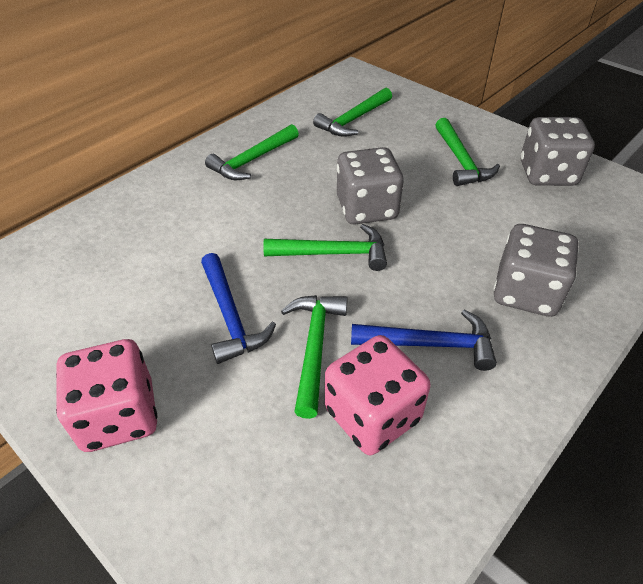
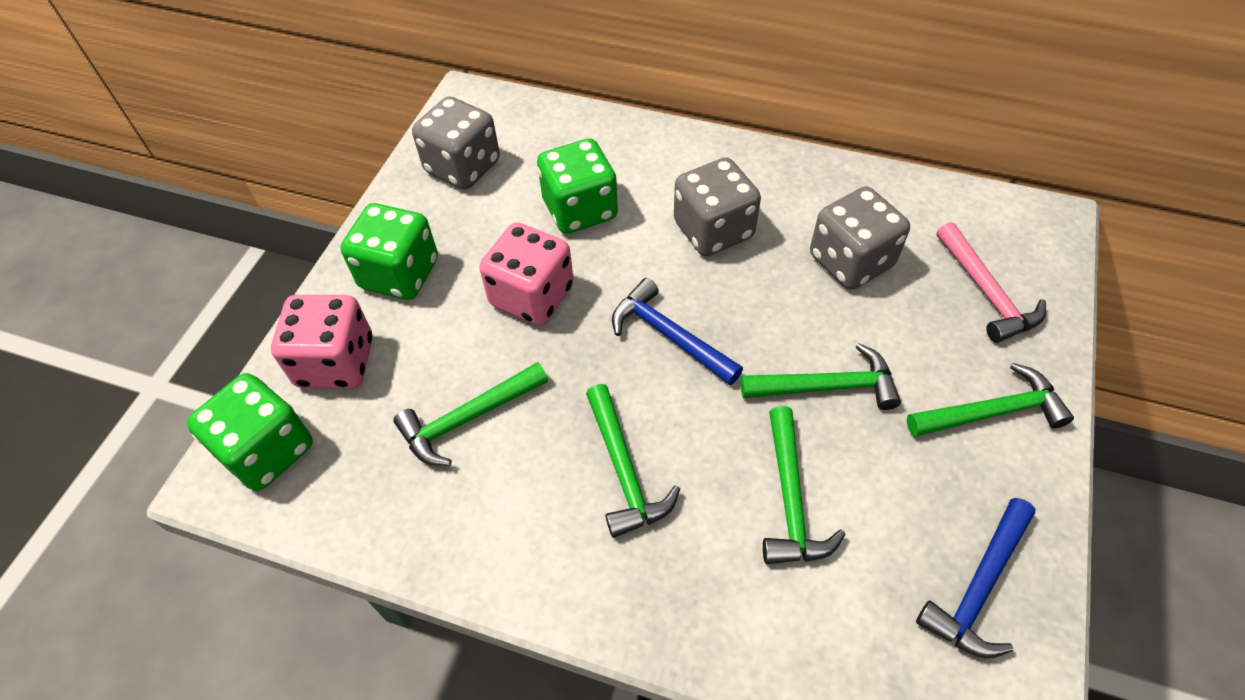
green dice: 0 -> 3
pink hammer: 0 -> 1

